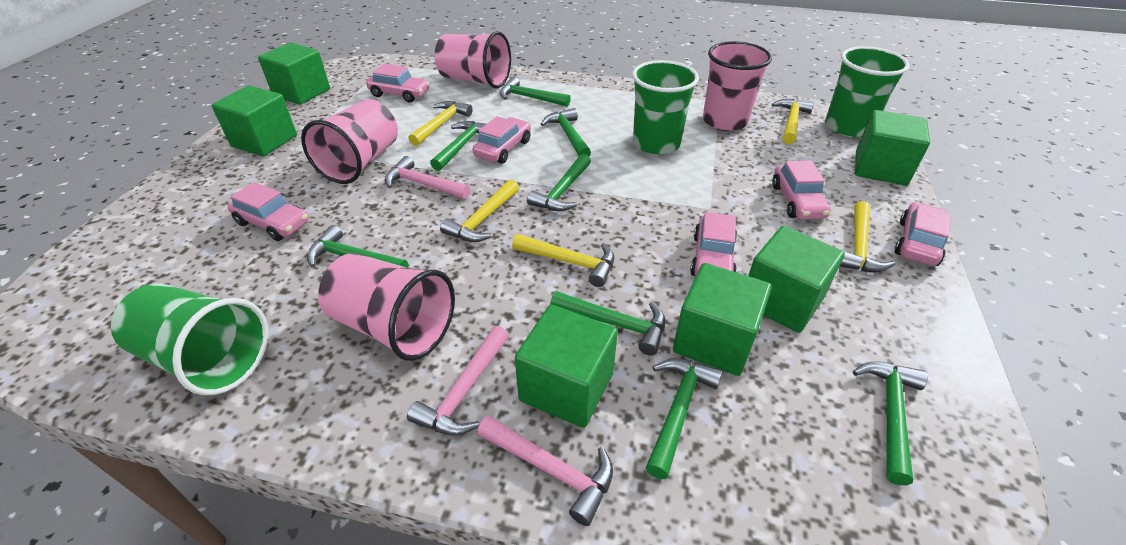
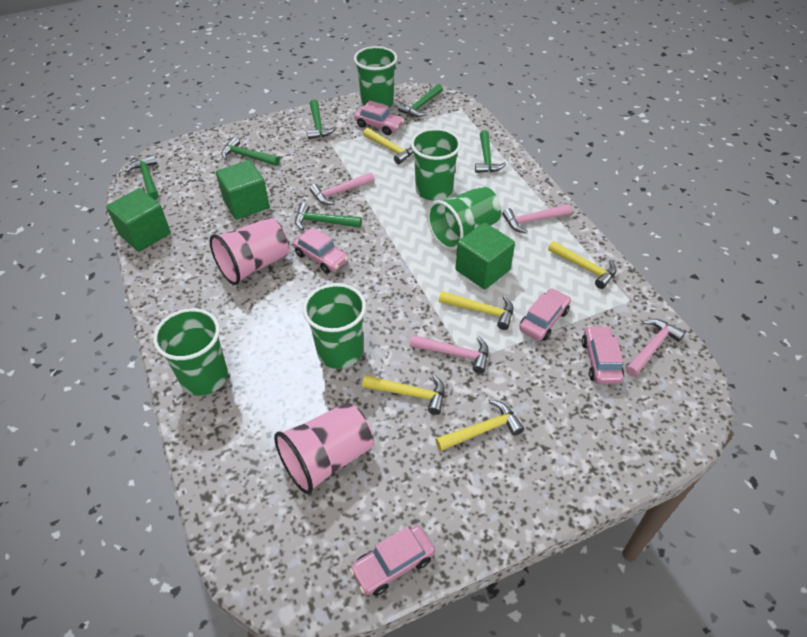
green cube: 6 -> 3
green cup: 3 -> 5
green hammer: 8 -> 6
pink car: 6 -> 5
pink cup: 4 -> 2
pink hammer: 3 -> 4

